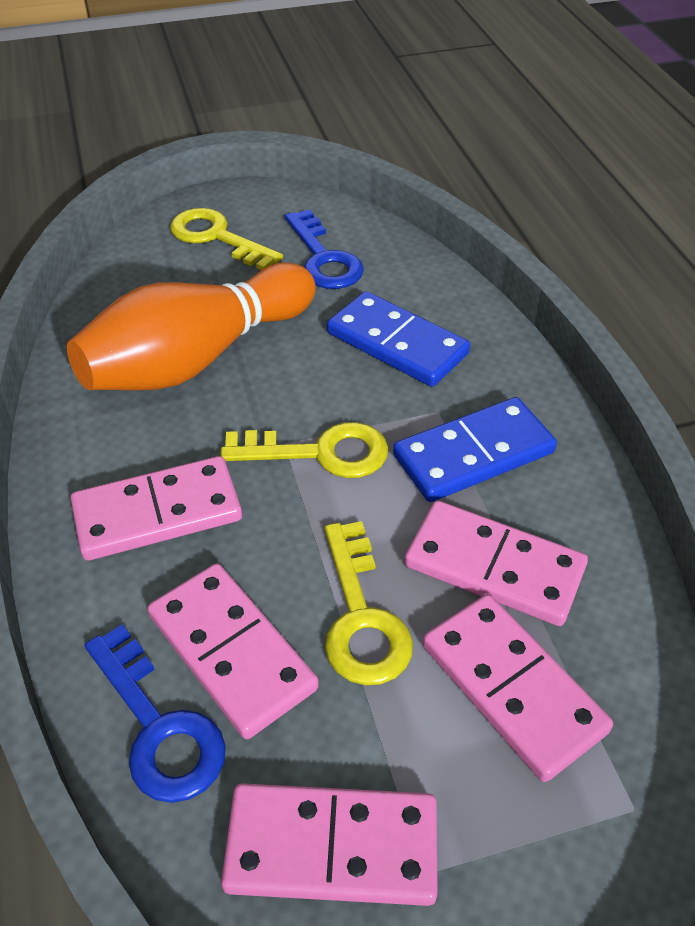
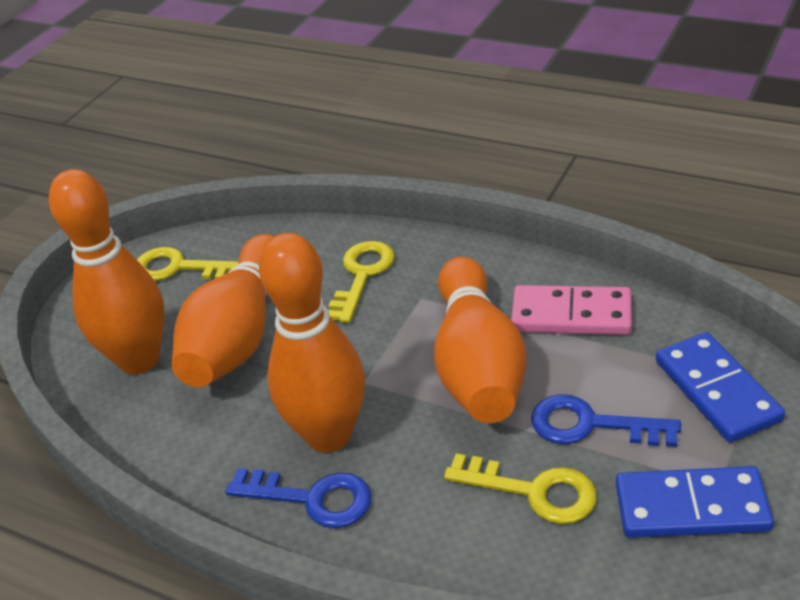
orange bowling pin: 1 -> 4
pink domino: 5 -> 1

